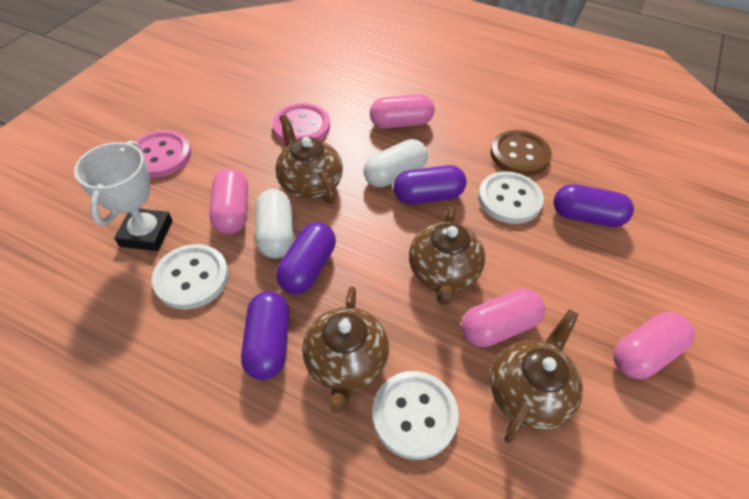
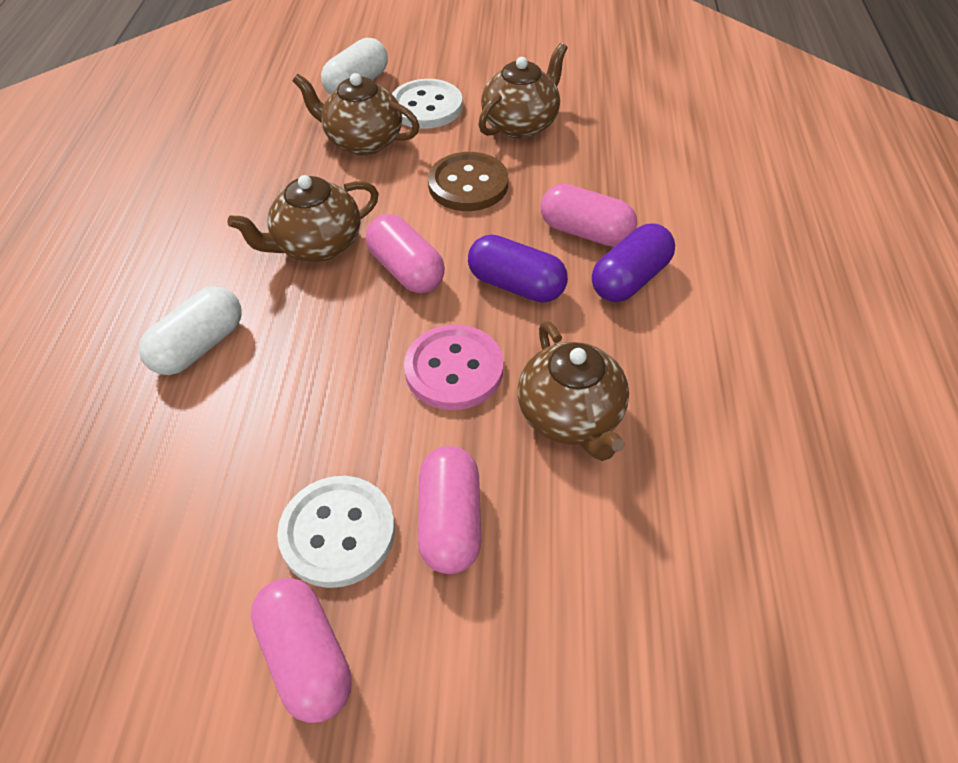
pink button: 2 -> 1
purple capsule: 4 -> 2
white button: 3 -> 2
white trophy: 1 -> 0

